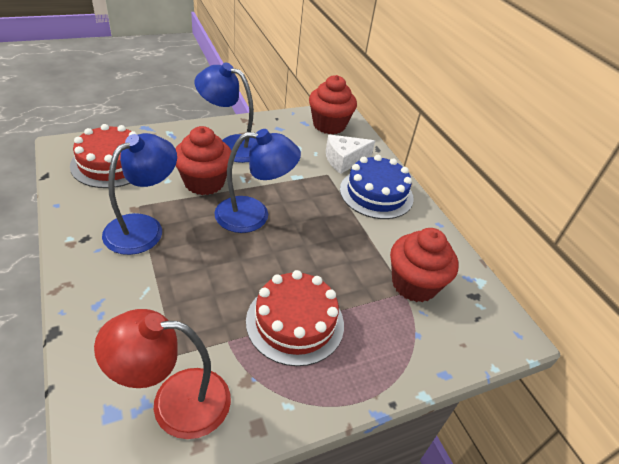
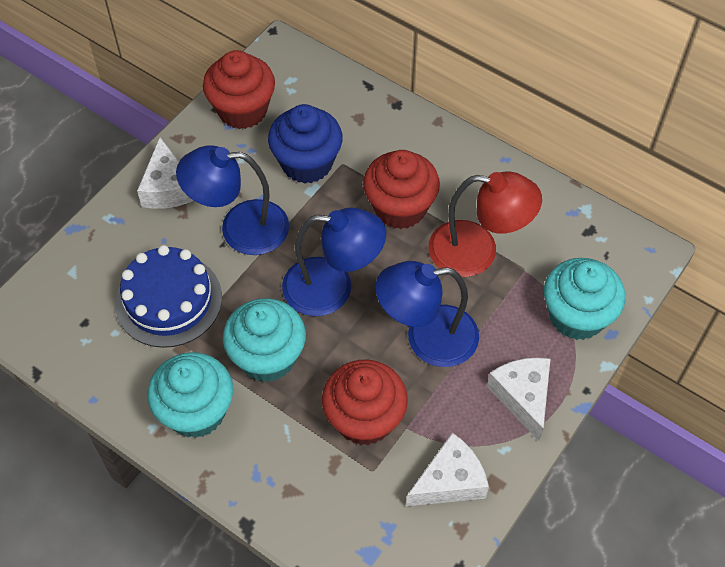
blue cupcake: 0 -> 1
red cake: 2 -> 0
turquoise cupcake: 0 -> 3
white cheese: 1 -> 3

